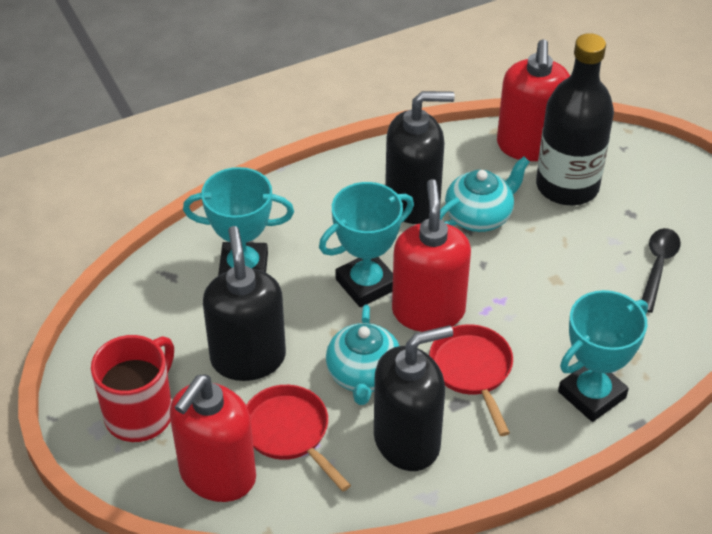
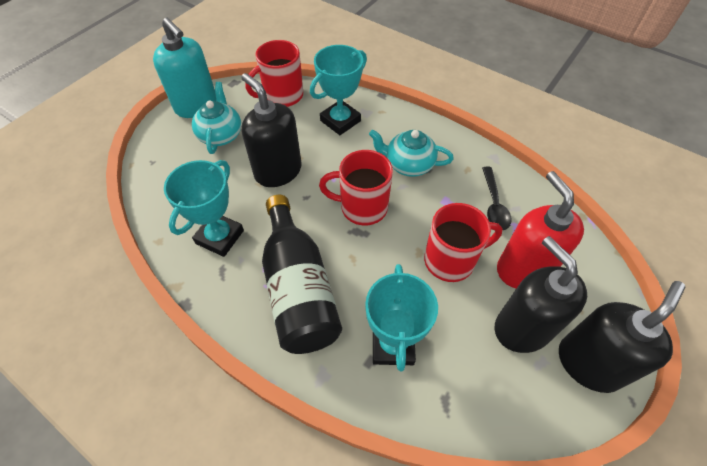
red mug: 1 -> 3
red pan: 2 -> 0
red soap dispenser: 3 -> 1
turquoise soap dispenser: 0 -> 1

